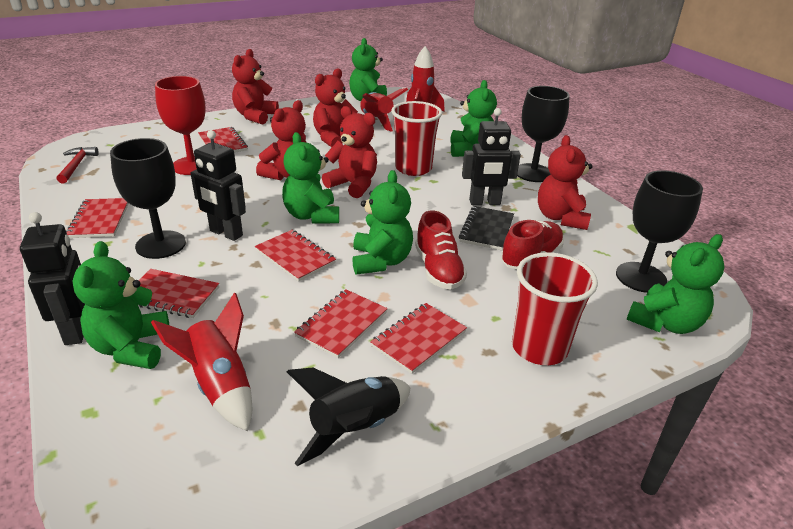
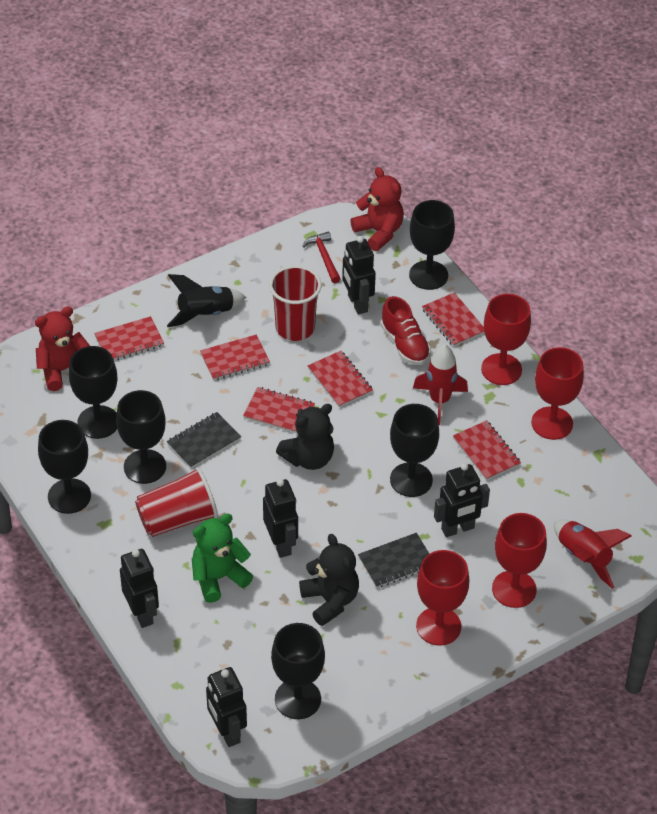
black goblet: 3 -> 6
black notebook: 1 -> 2
black robot: 3 -> 5
black teddy bear: 0 -> 2
green teddy bear: 6 -> 1
red goblet: 1 -> 4
red rocket: 3 -> 2
red shoe: 2 -> 1
red teddy bear: 5 -> 2

